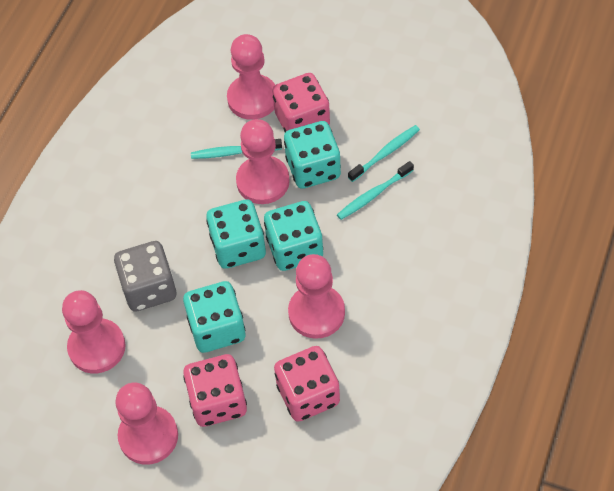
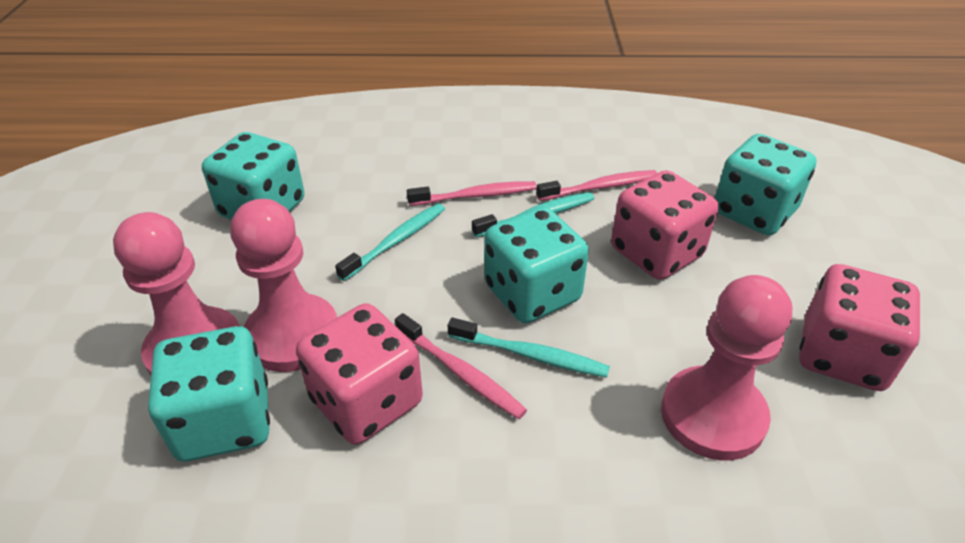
grey dice: 1 -> 0
pink pawn: 5 -> 3
pink toothbrush: 0 -> 3

